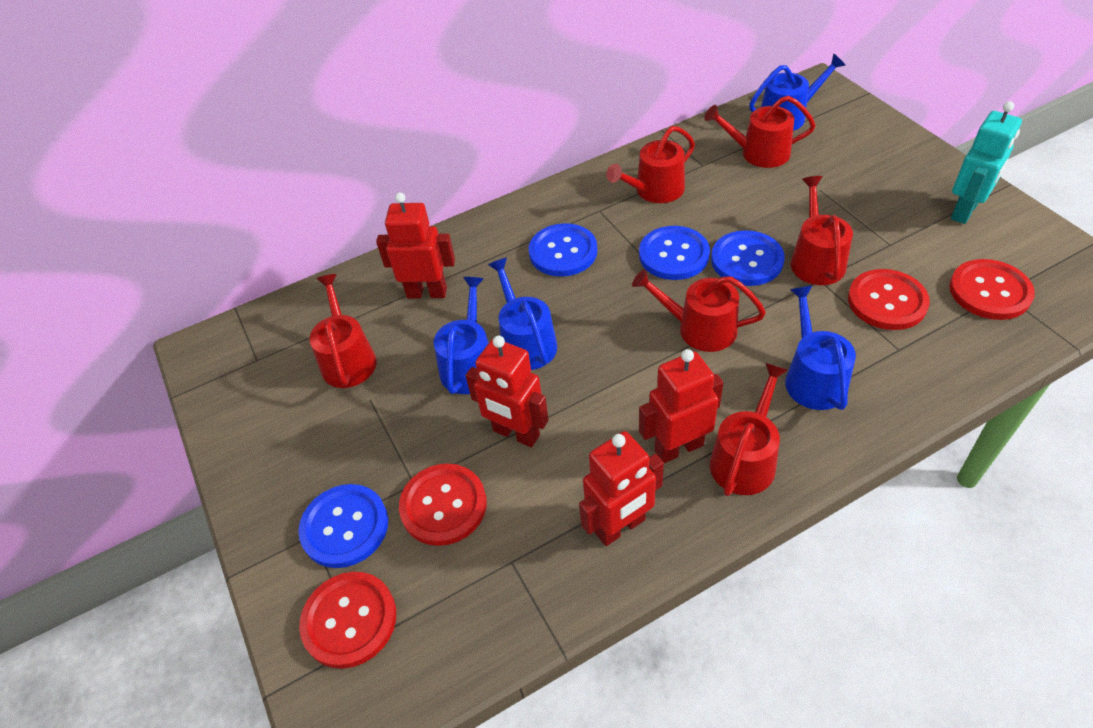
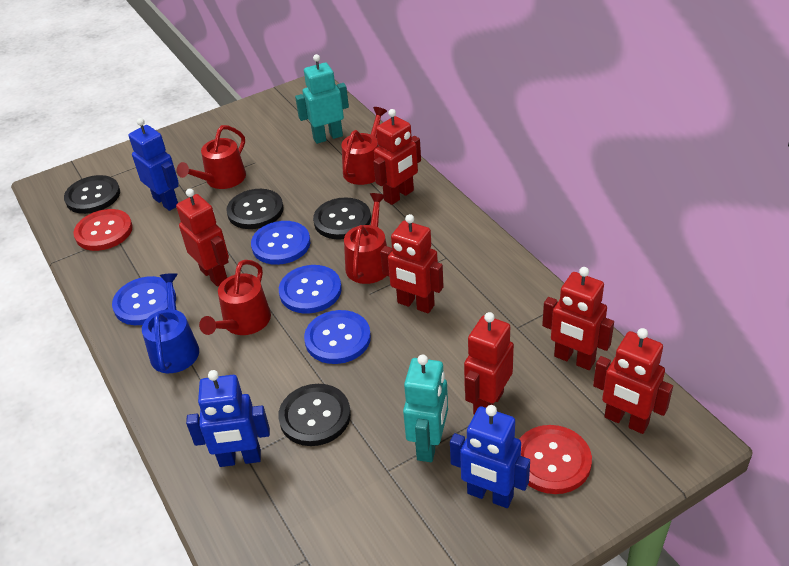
black button: 0 -> 4
blue robot: 0 -> 3
blue watering can: 4 -> 1
red button: 4 -> 2
red robot: 4 -> 6
red watering can: 6 -> 4
turquoise robot: 1 -> 2

